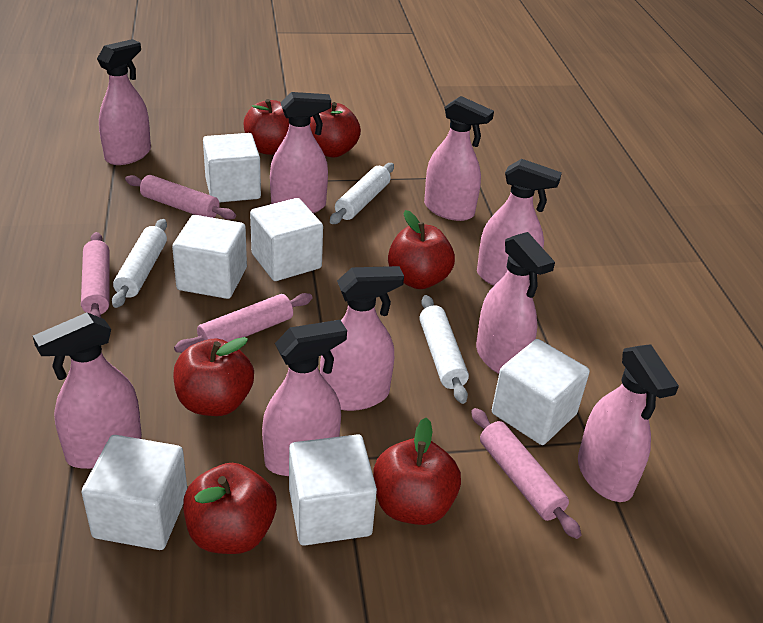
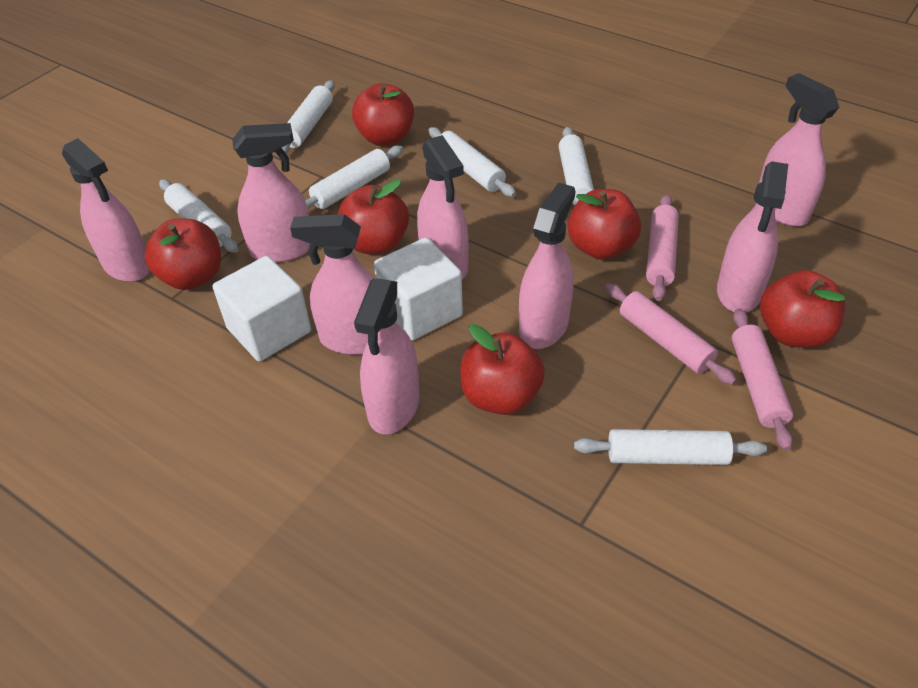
pink rolling pin: 4 -> 3
pink spray bottle: 9 -> 8
white cube: 6 -> 2
white rolling pin: 3 -> 6

